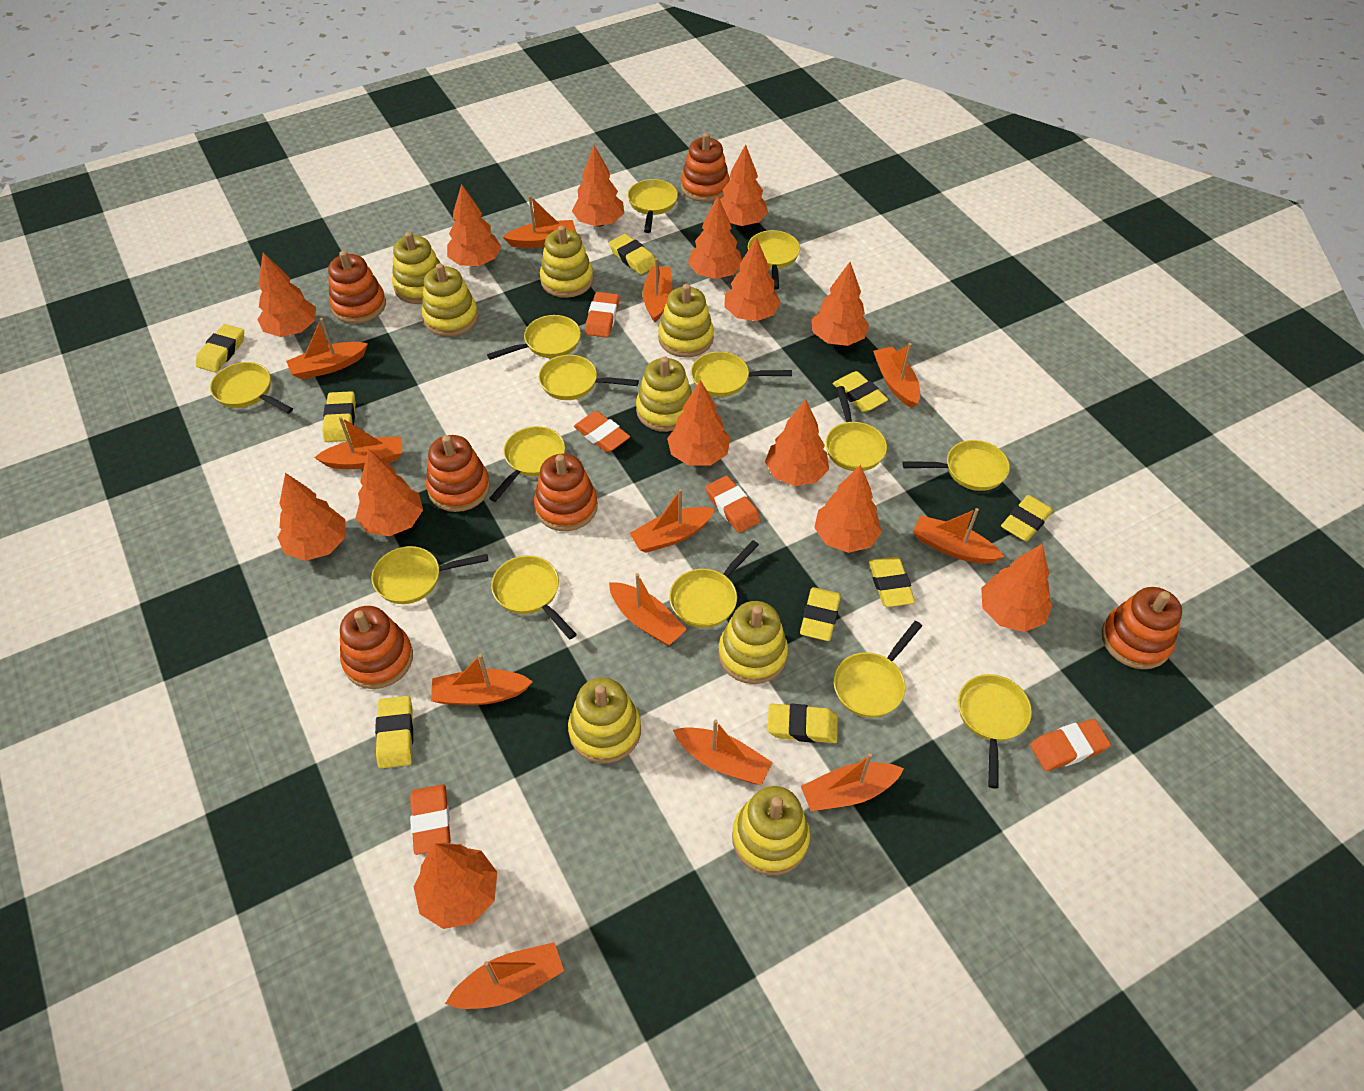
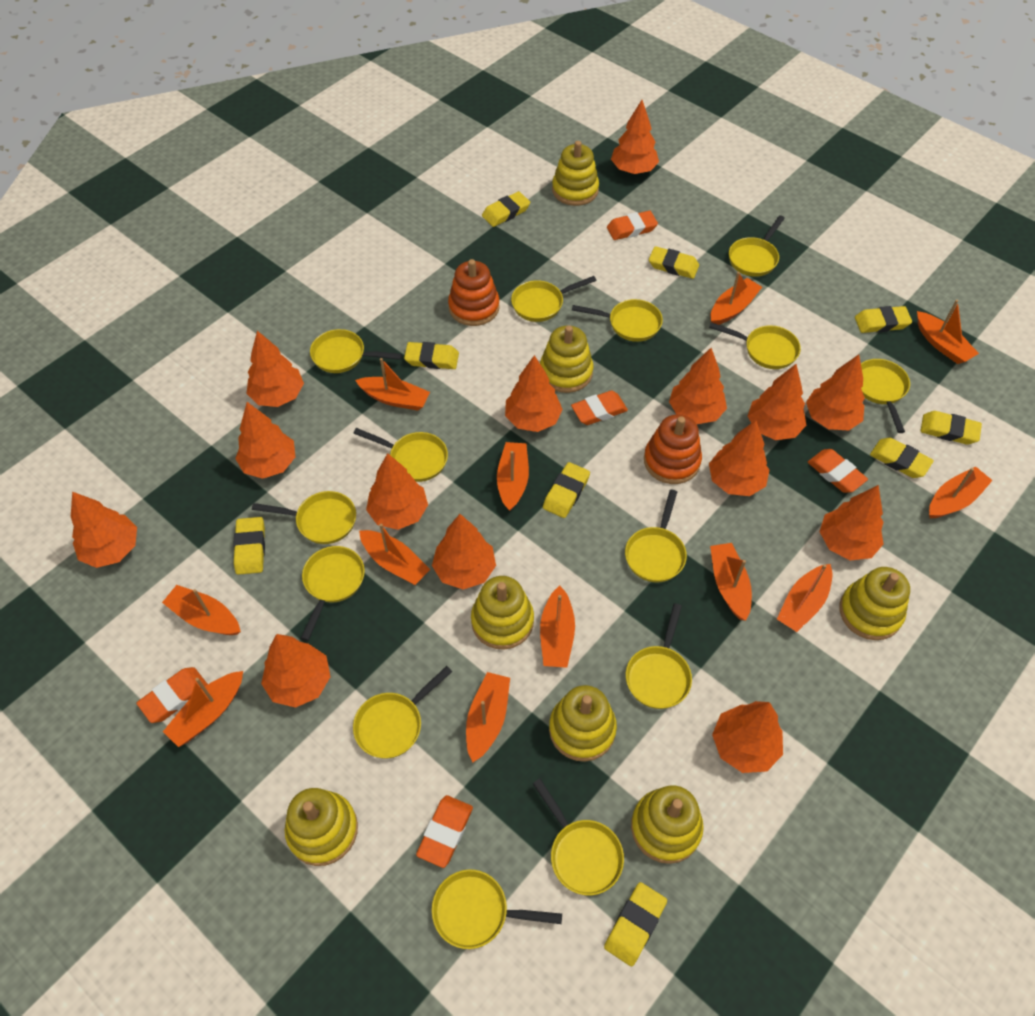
orange stacking toy: 6 -> 2
yellow stacking toy: 8 -> 7

